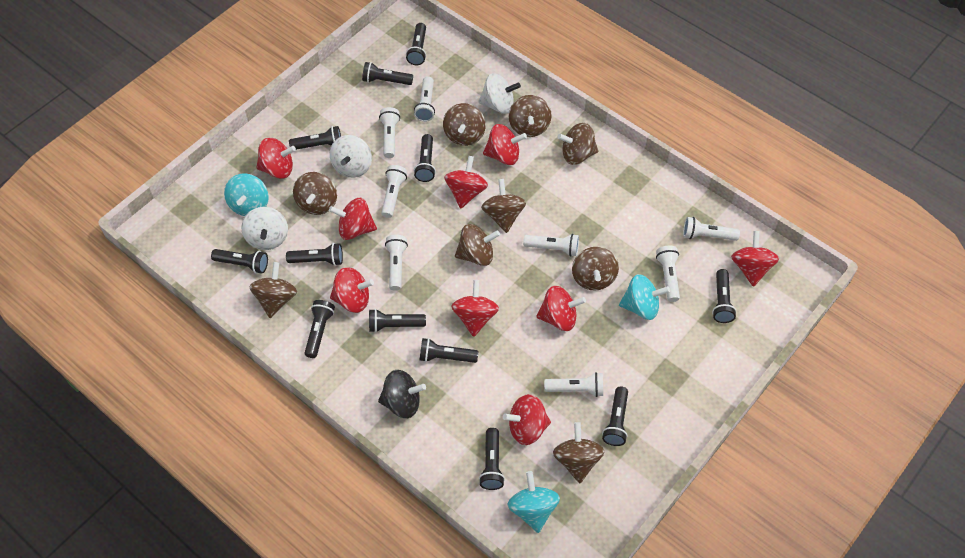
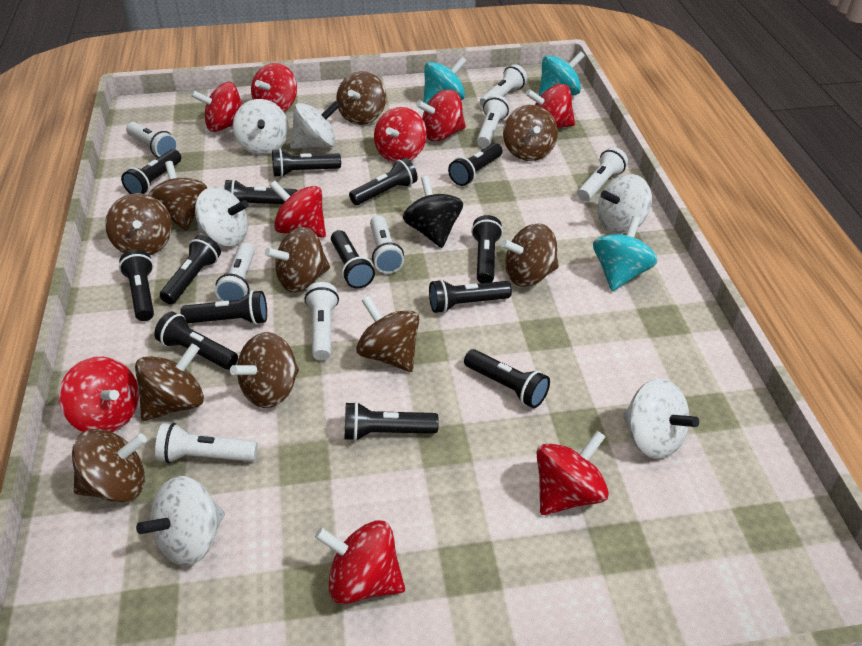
black flashlight: 12 -> 14
brown spinning top: 9 -> 10
white spinning top: 3 -> 6

